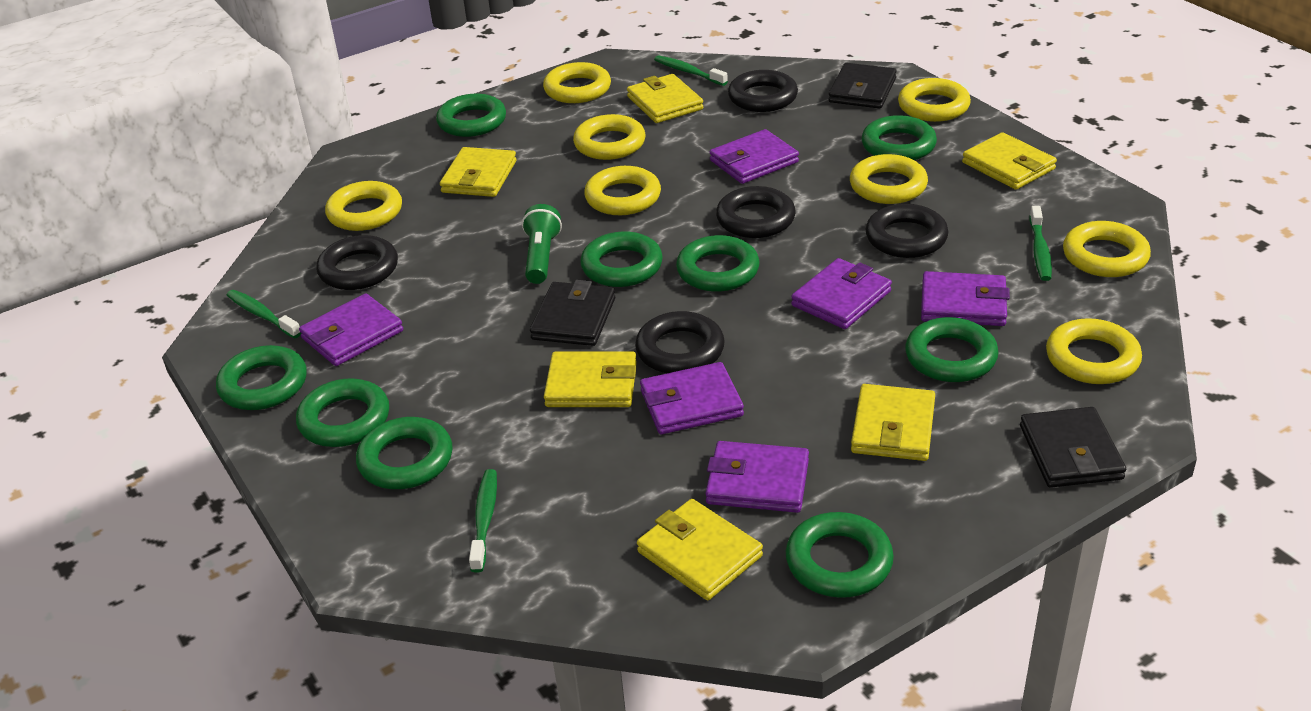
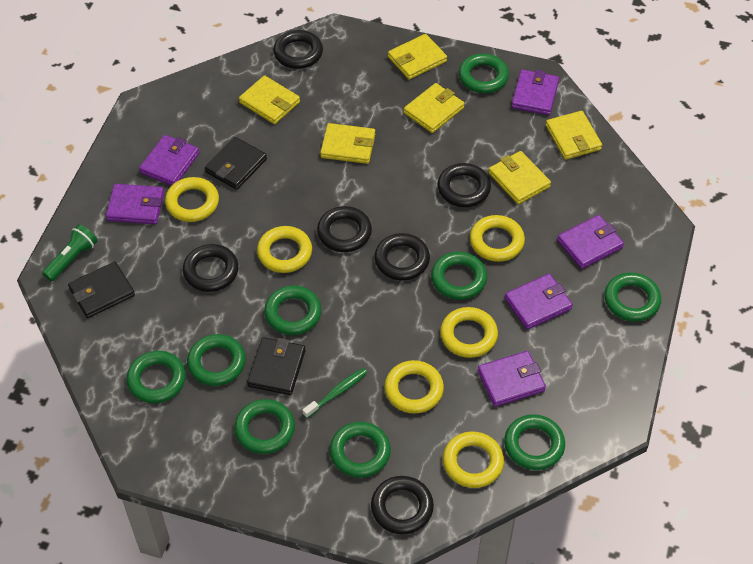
black ring: 5 -> 6
green toothbrush: 4 -> 1
yellow ring: 8 -> 6

